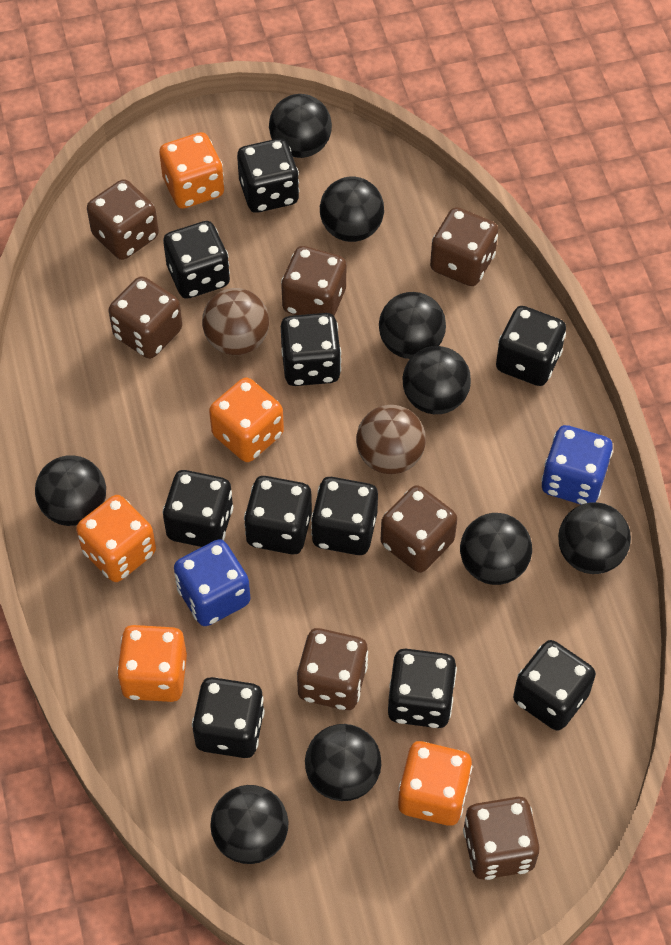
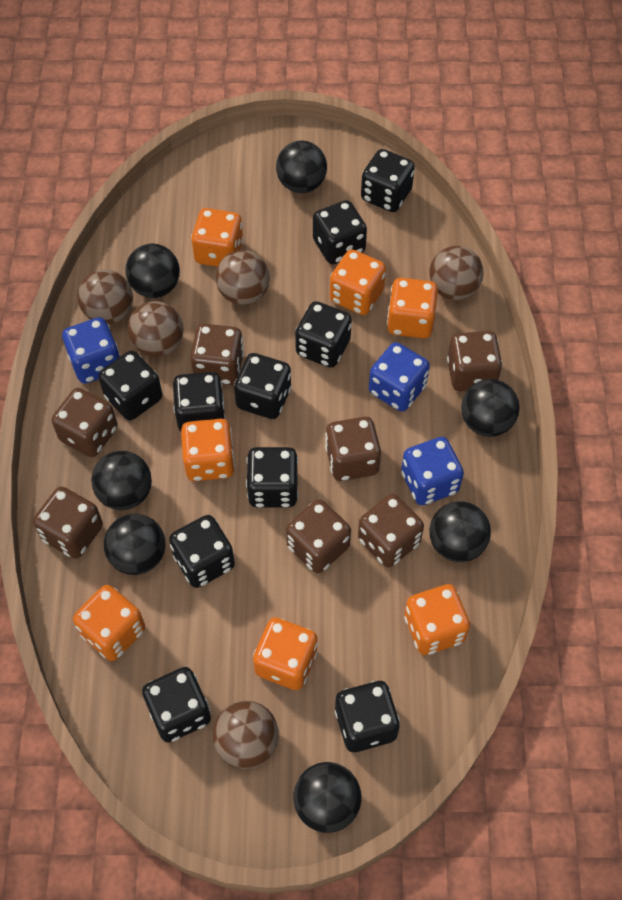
black ball: 9 -> 7
blue dice: 2 -> 3
brown ball: 2 -> 5
orange dice: 5 -> 7

